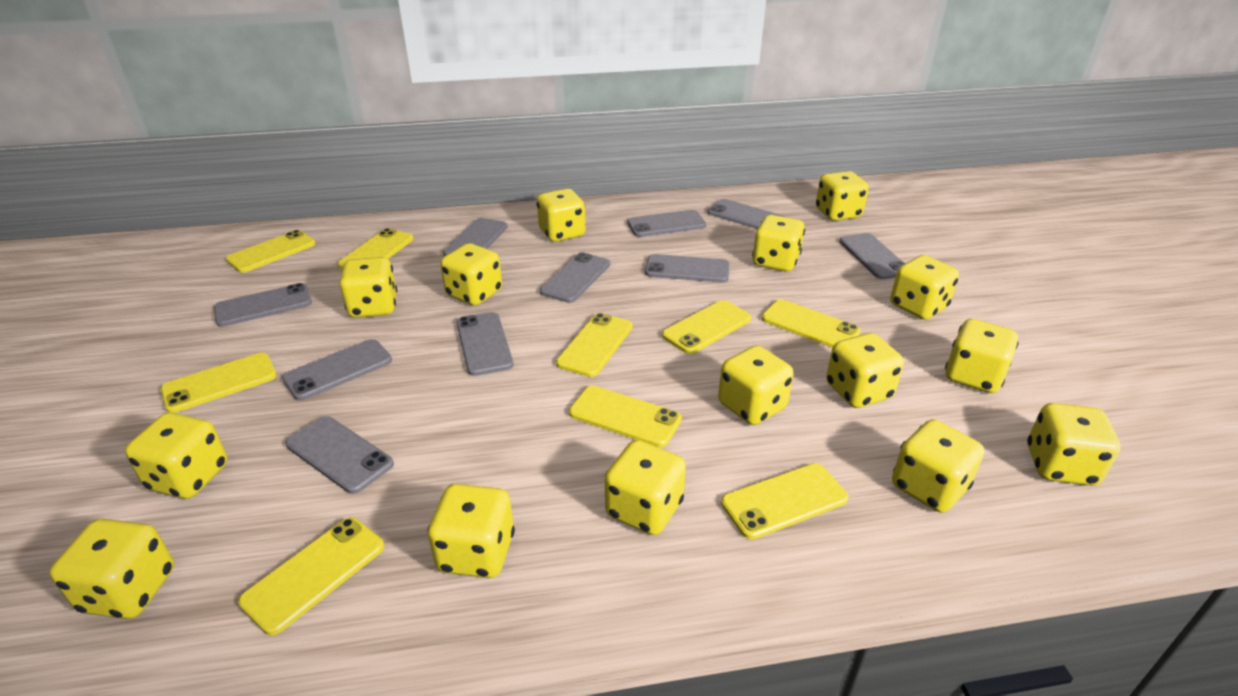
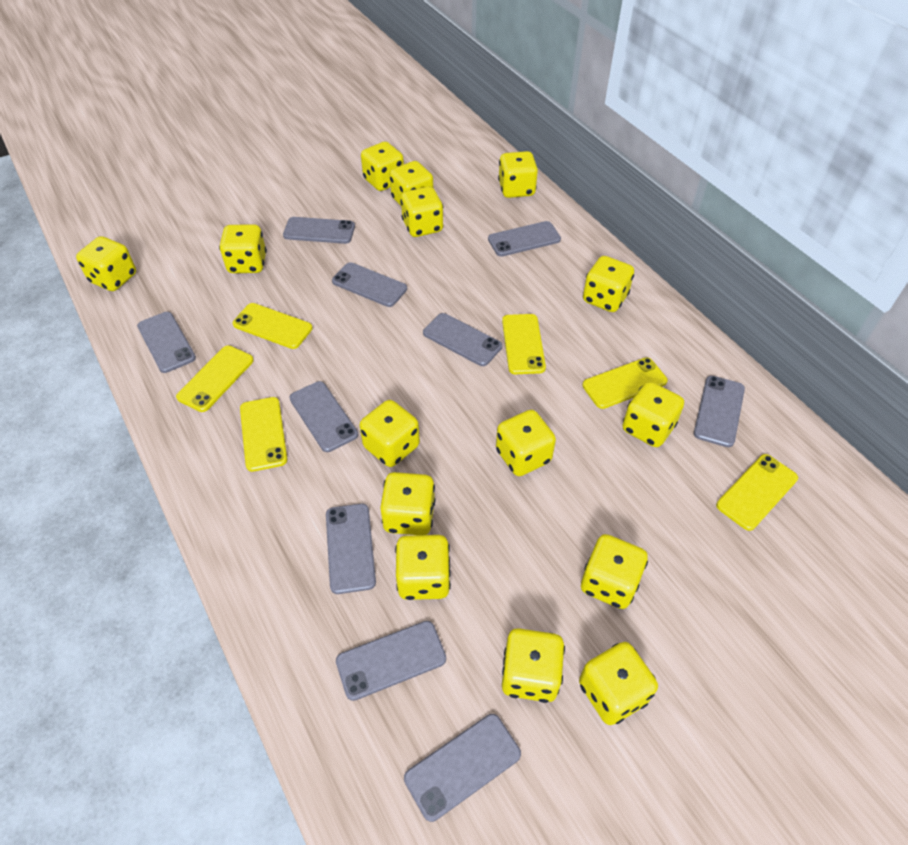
yellow phone: 9 -> 6

